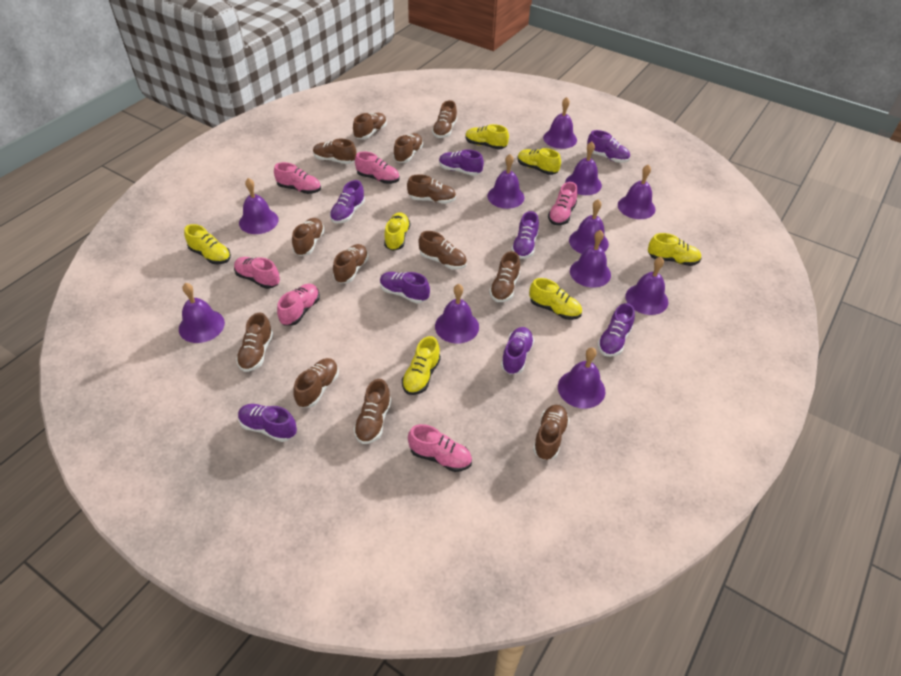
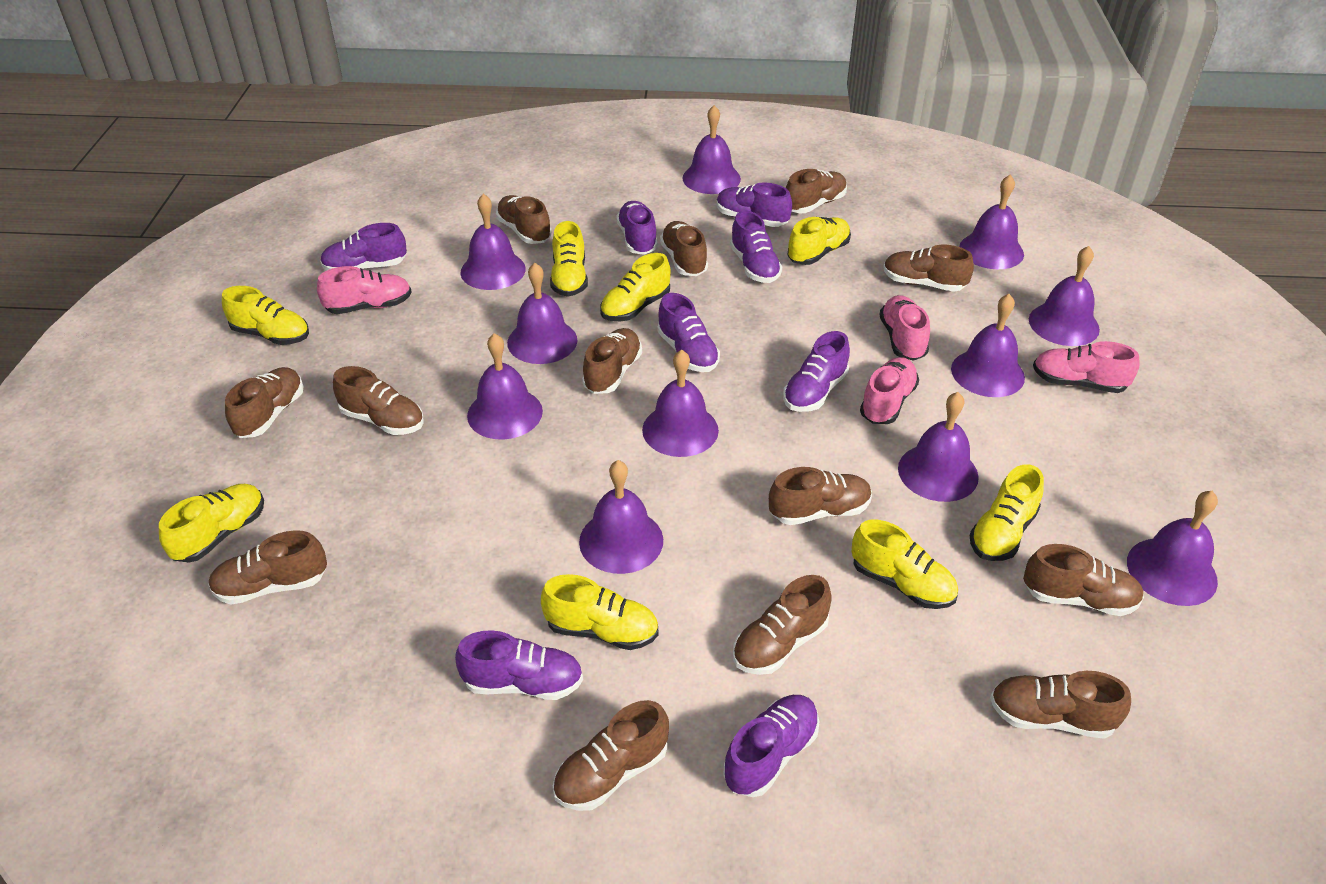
pink shoe: 6 -> 4
yellow shoe: 7 -> 8

